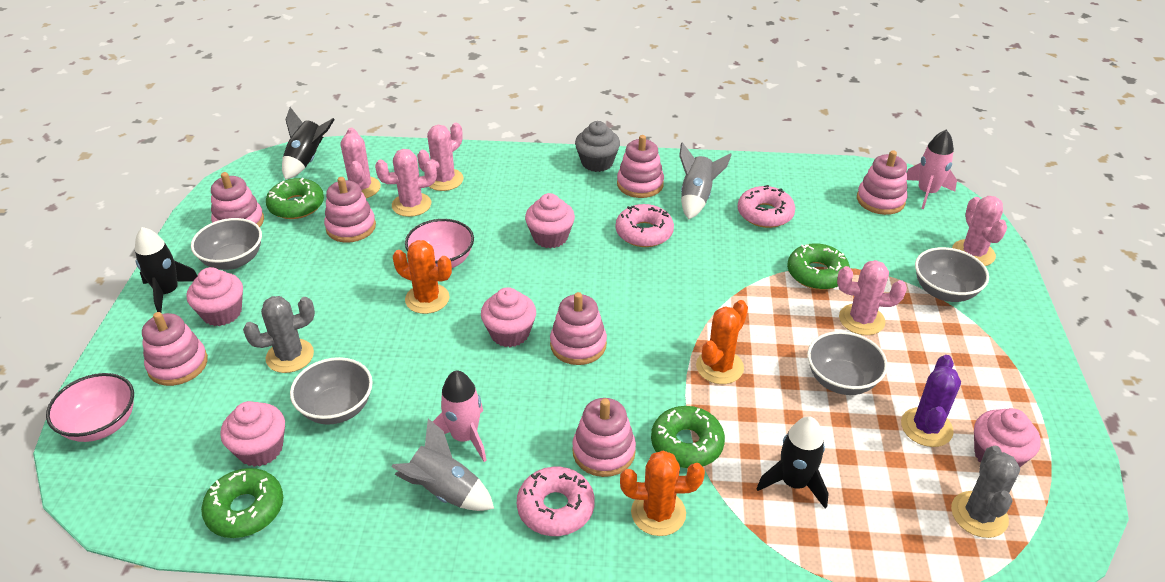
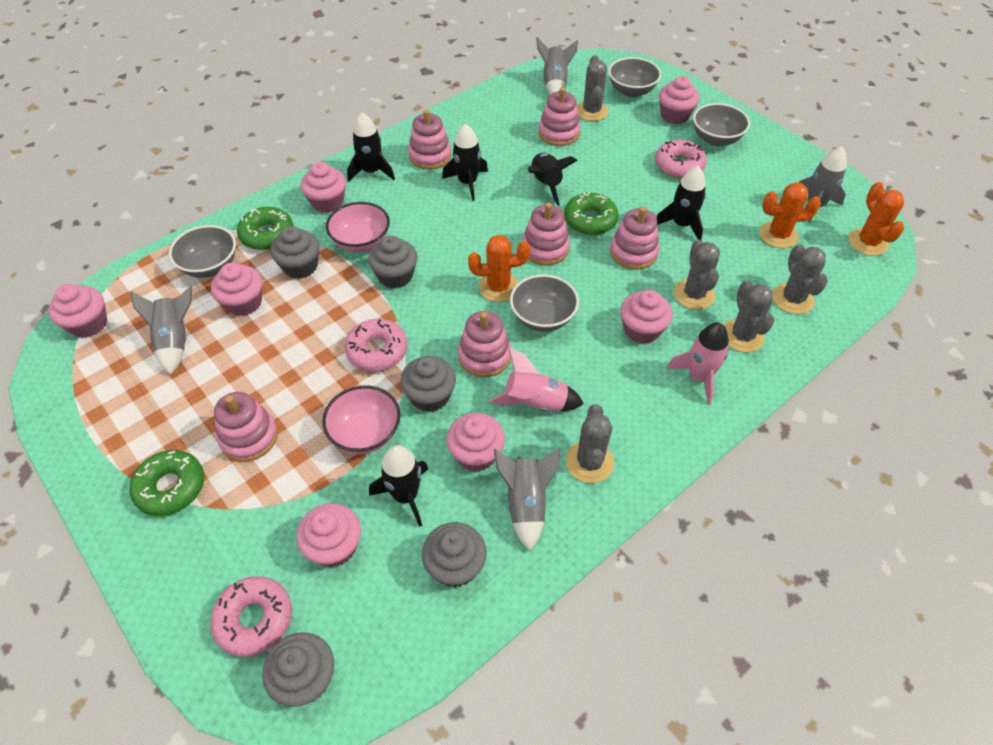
black rocket: 3 -> 5
green donut: 4 -> 3
grey cactus: 2 -> 5
grey cupcake: 1 -> 5
grey rocket: 2 -> 4
pink cactus: 5 -> 0
pink cupcake: 5 -> 7
pink stacking toy: 7 -> 6
purple cactus: 1 -> 0

